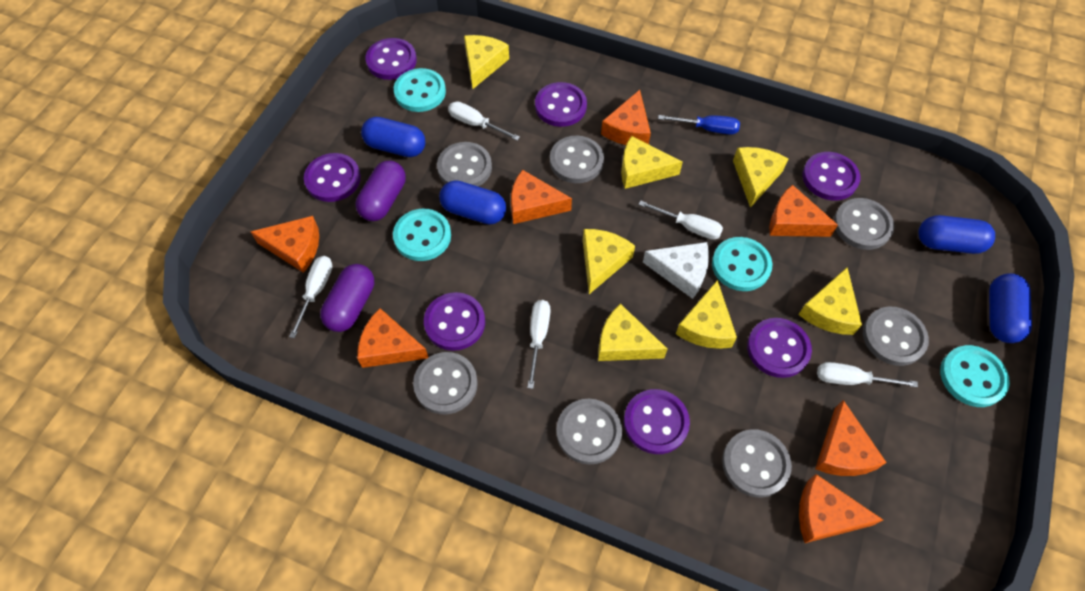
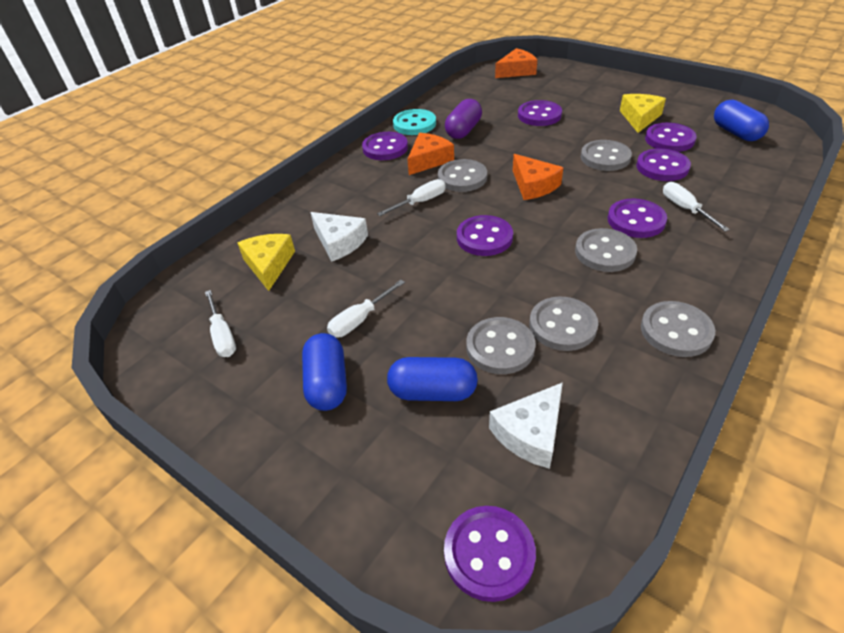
blue capsule: 4 -> 3
blue screwdriver: 1 -> 0
grey button: 7 -> 6
orange cheese: 7 -> 3
purple capsule: 2 -> 1
turquoise button: 4 -> 1
white cheese: 1 -> 2
white screwdriver: 5 -> 4
yellow cheese: 7 -> 2

